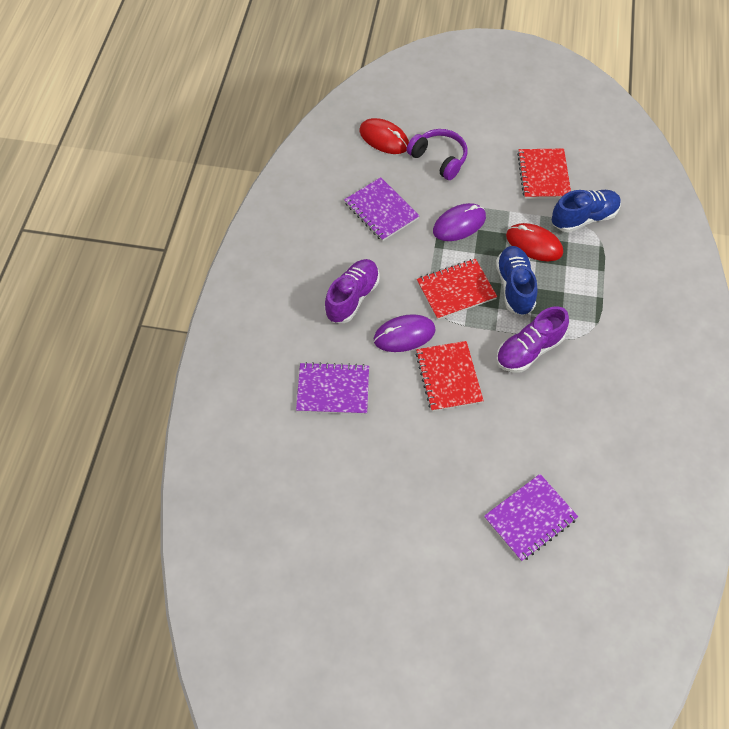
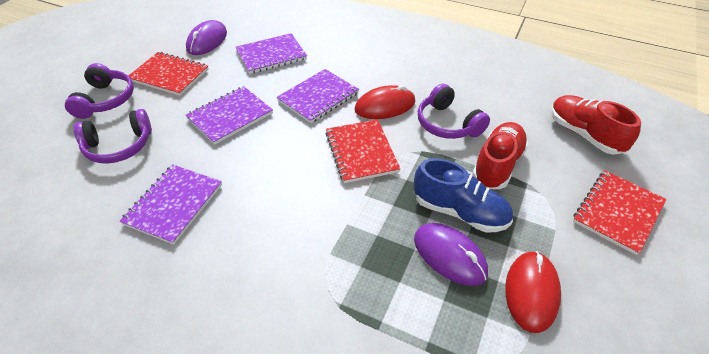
blue shoe: 2 -> 1
purple headphones: 1 -> 3
purple notebook: 3 -> 4
purple shoe: 2 -> 0
red shoe: 0 -> 2

